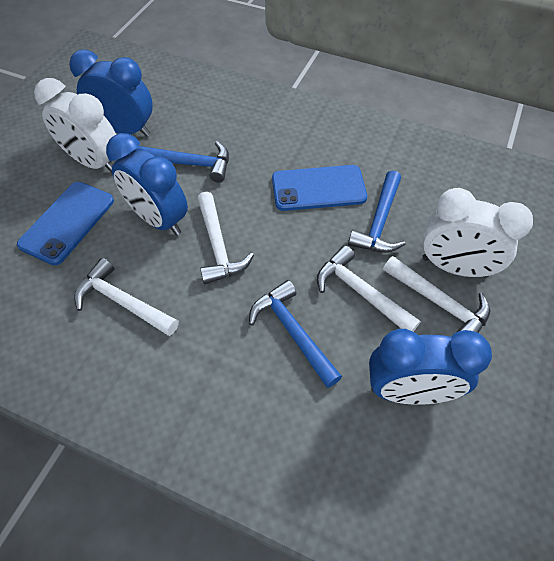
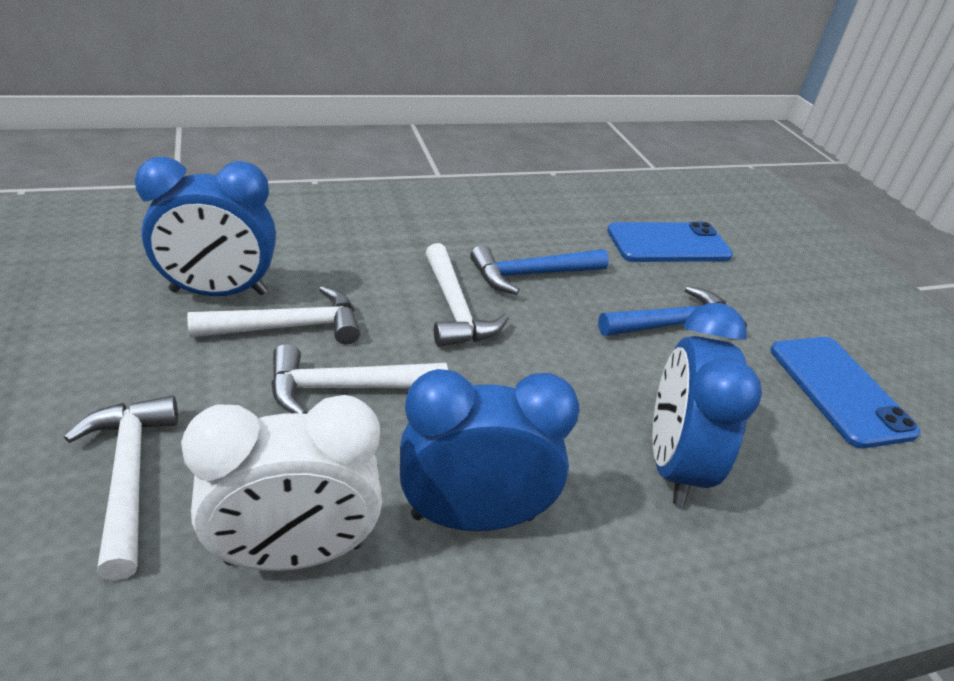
blue hammer: 3 -> 2
white clock: 2 -> 1

